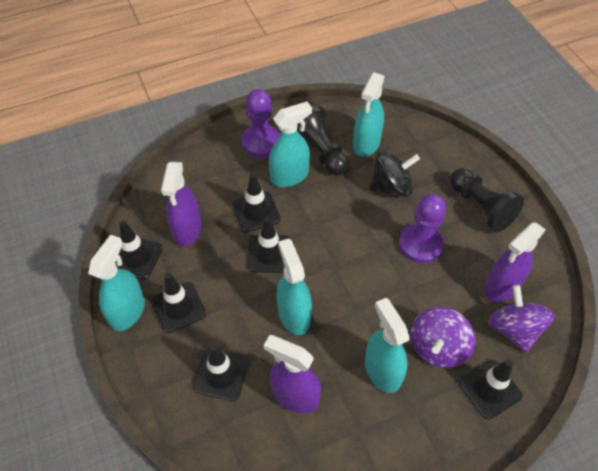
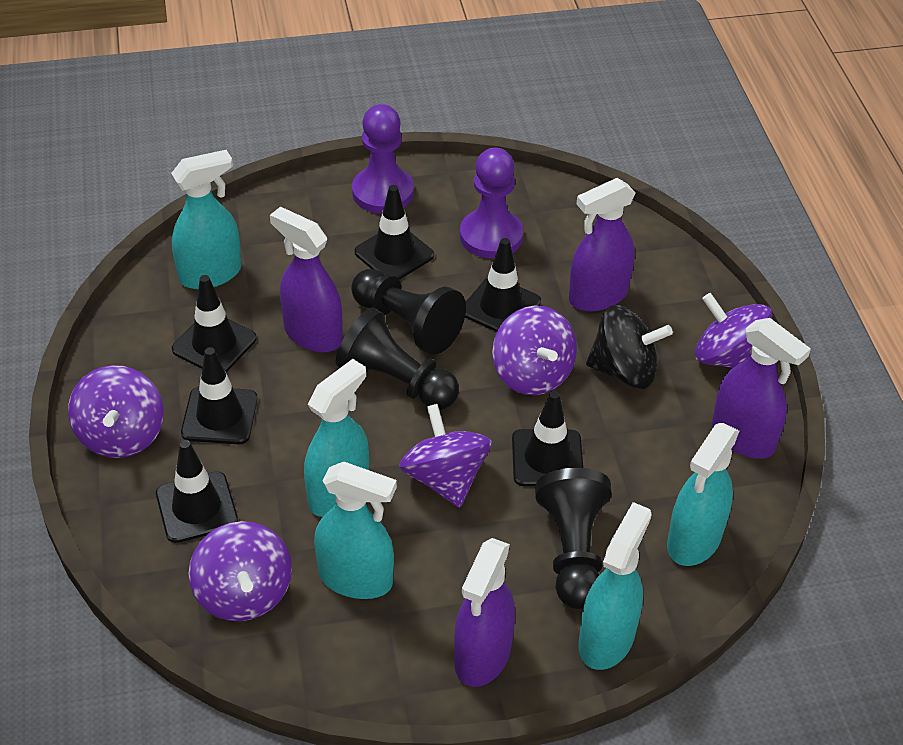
black pawn: 2 -> 3
purple spinning top: 2 -> 5
purple spray bottle: 3 -> 4

